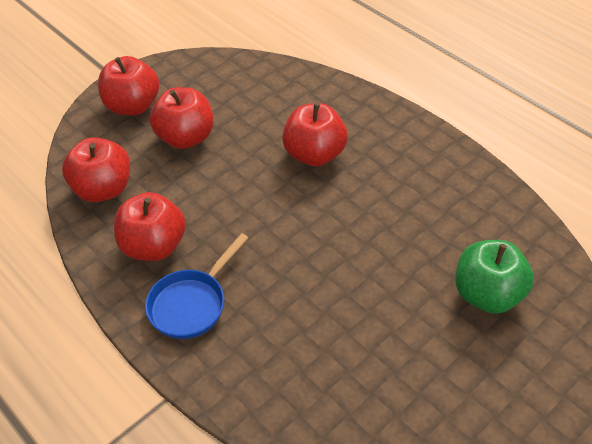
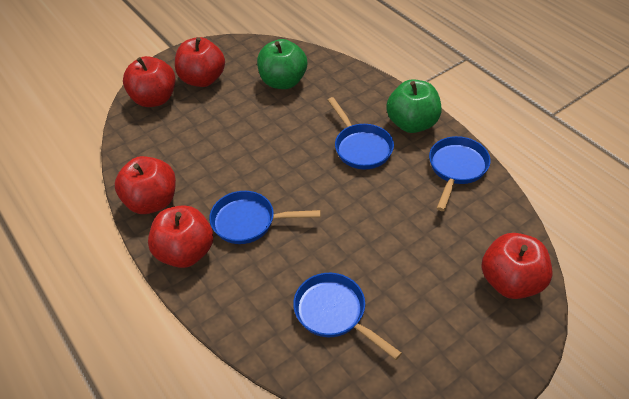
blue pan: 1 -> 4
green apple: 1 -> 2

